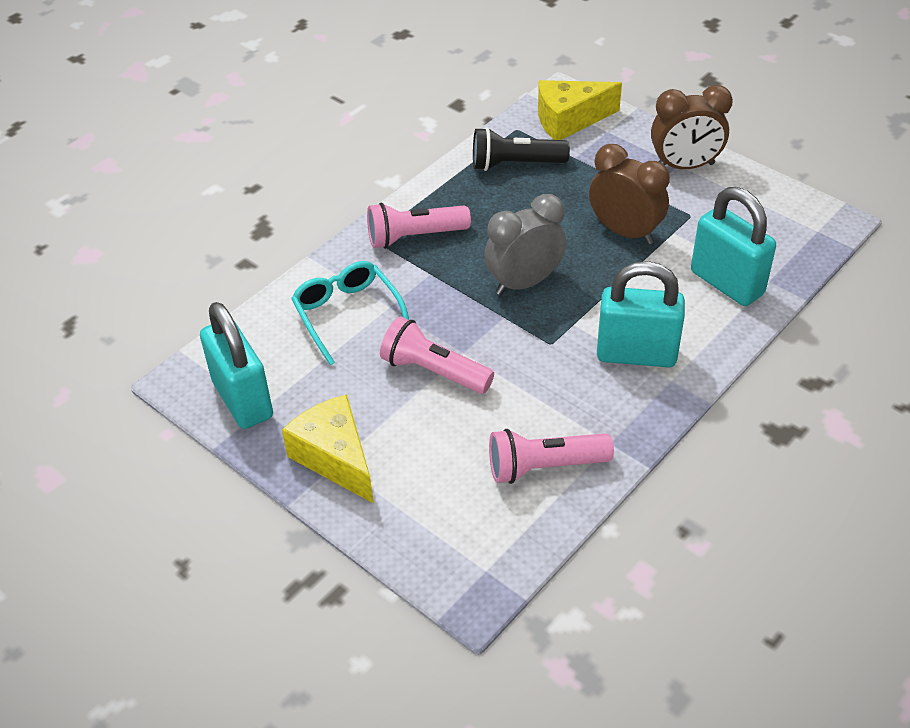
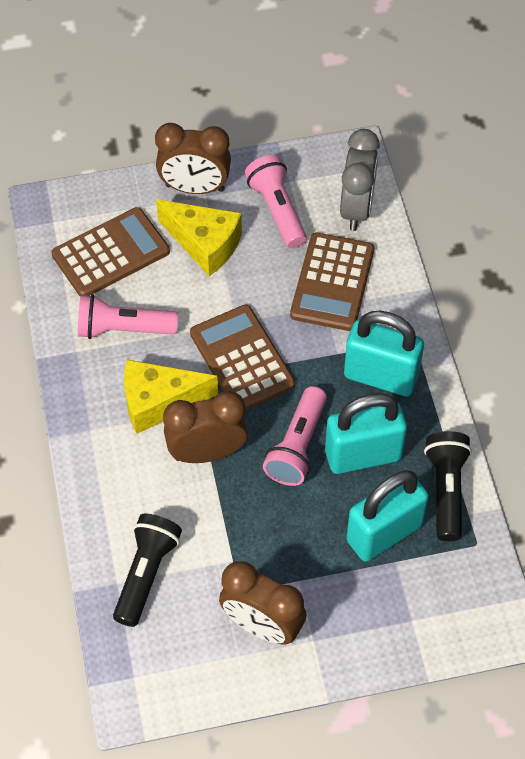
black flashlight: 1 -> 2
brown calculator: 0 -> 3
brown clock: 2 -> 3
turquoise glasses: 1 -> 0

